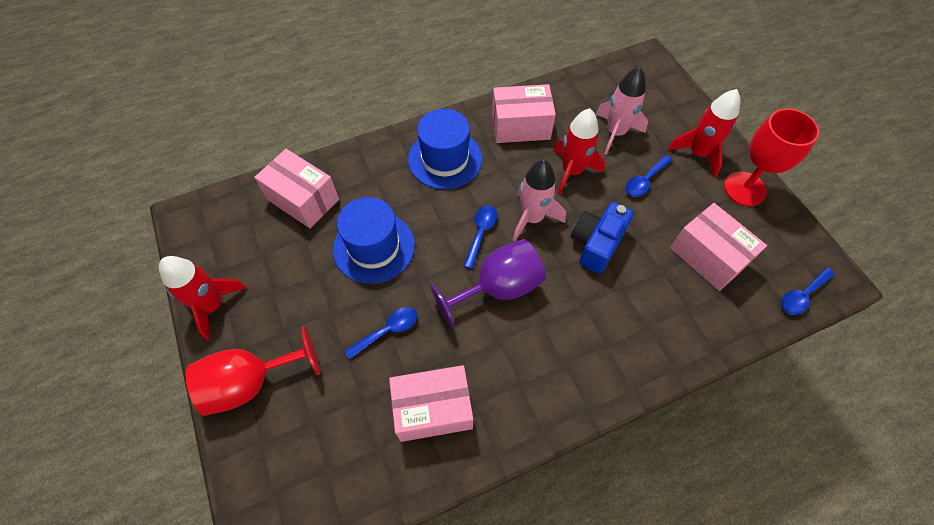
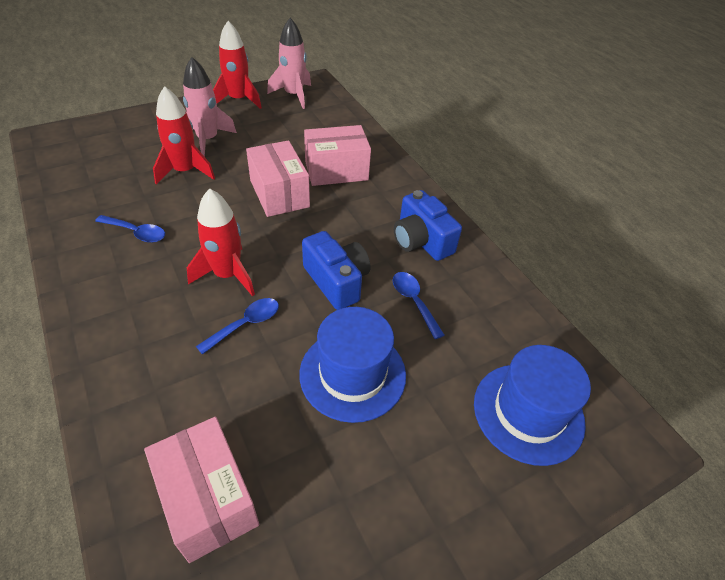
blue camera: 1 -> 2
blue spoon: 4 -> 3
pink box: 4 -> 3
purple goblet: 1 -> 0
red goblet: 2 -> 0

